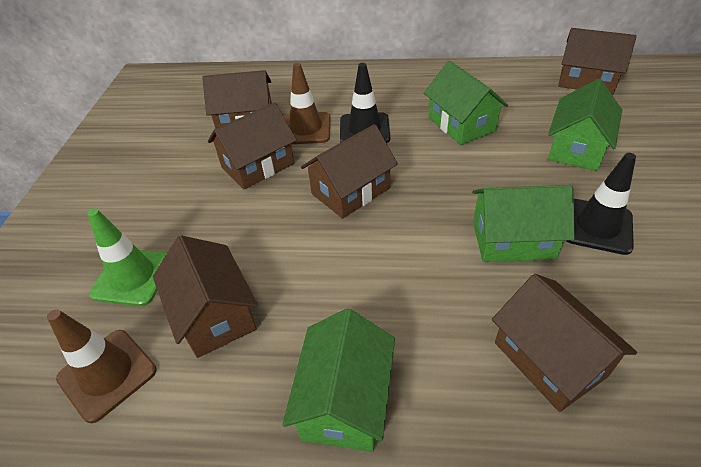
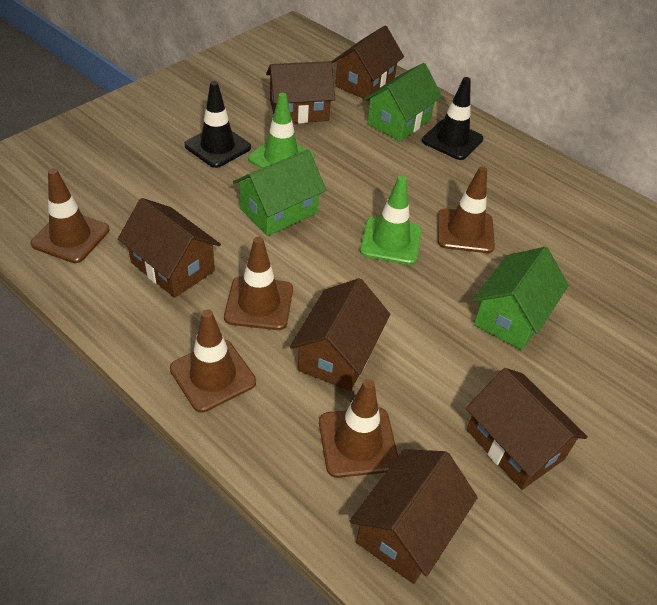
brown traffic cone: 2 -> 5
green house: 4 -> 3
green traffic cone: 1 -> 2

